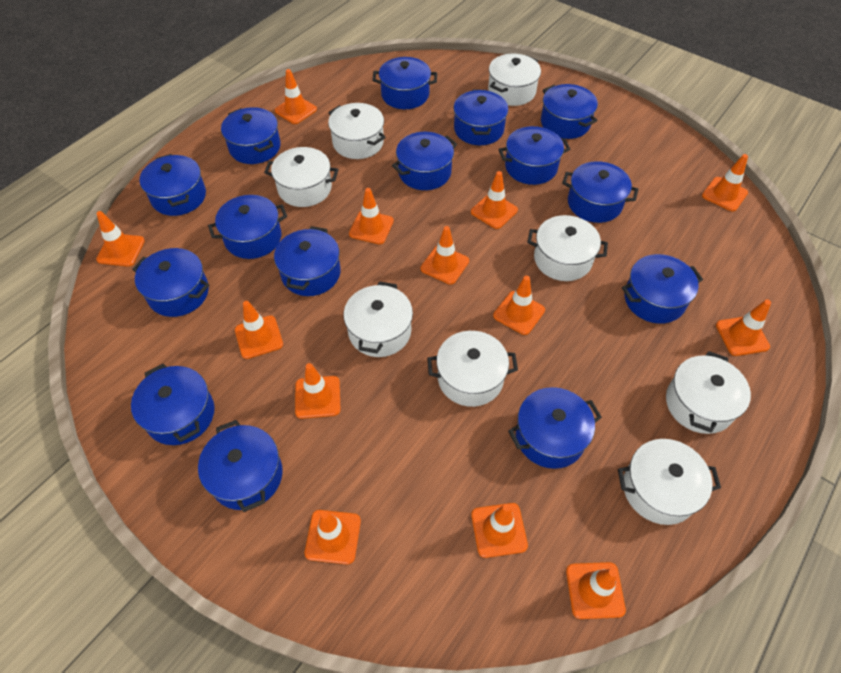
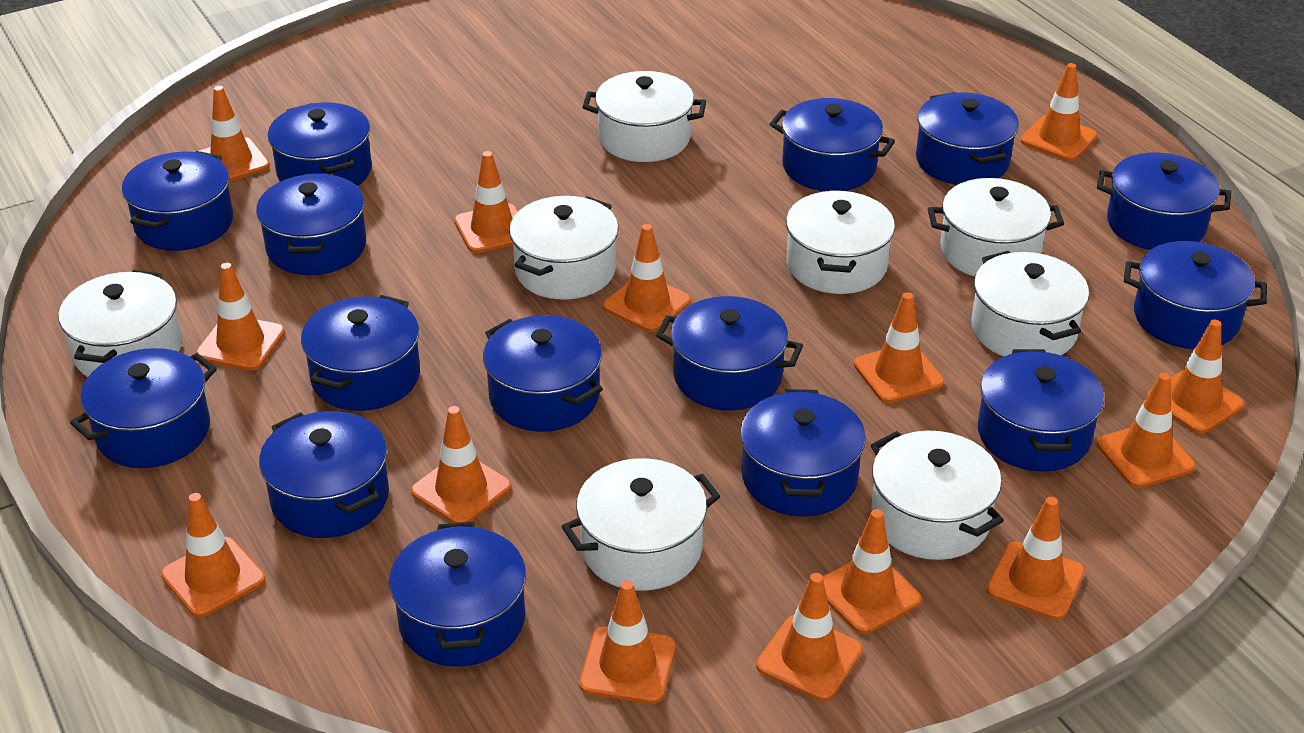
orange traffic cone: 13 -> 14

